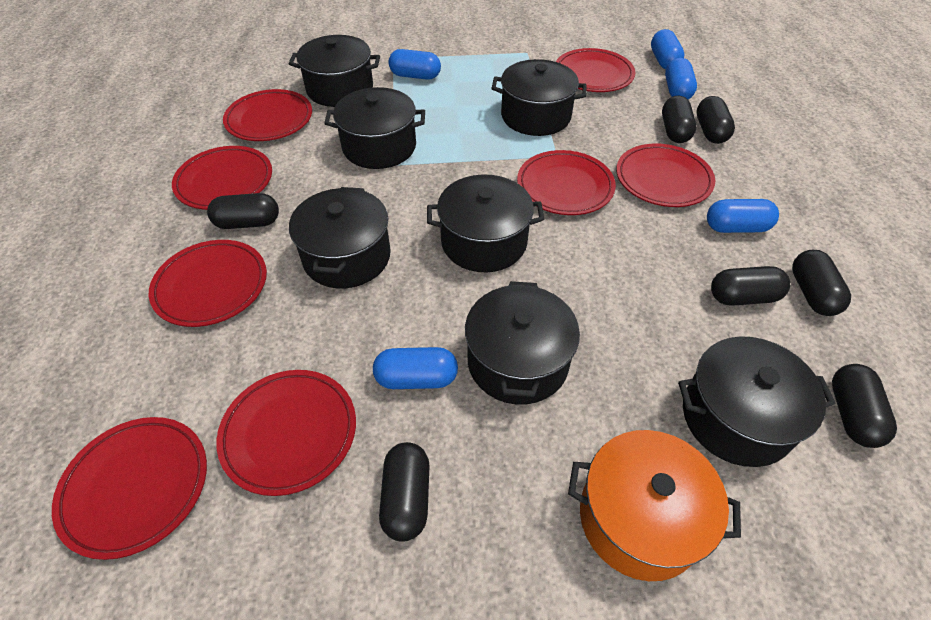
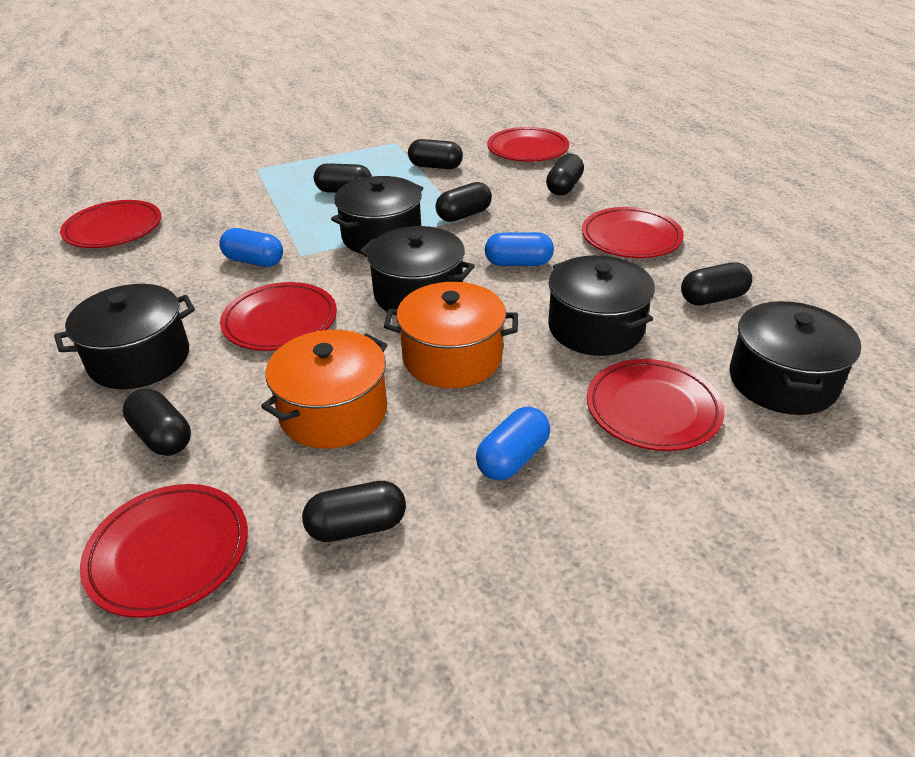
black pot: 7 -> 5
blue capsule: 5 -> 3
orange pot: 1 -> 2
red plate: 8 -> 6

